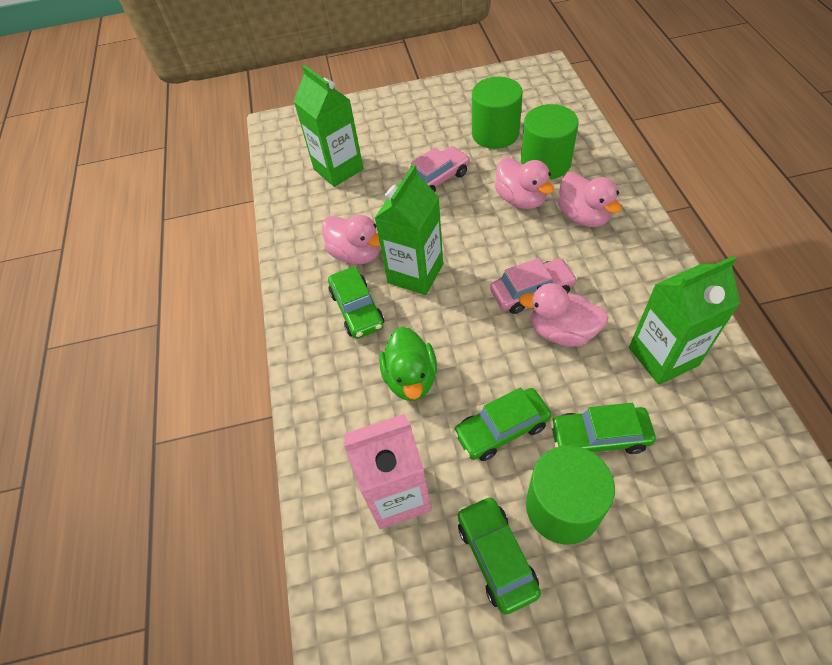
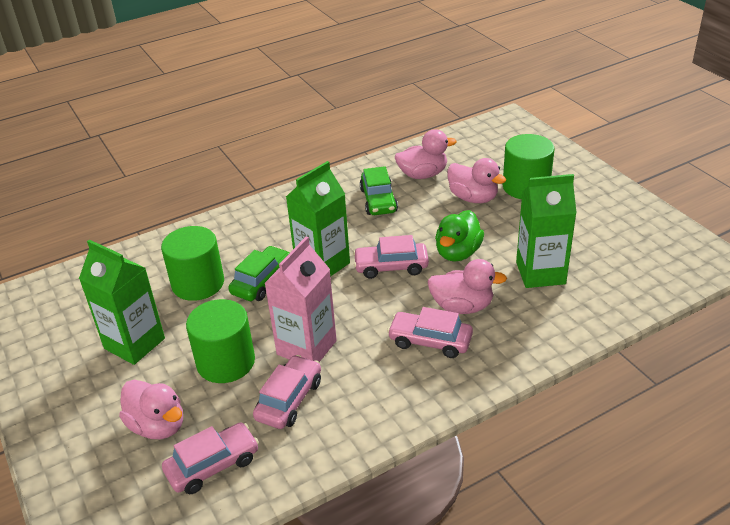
green car: 4 -> 2
pink car: 2 -> 4

